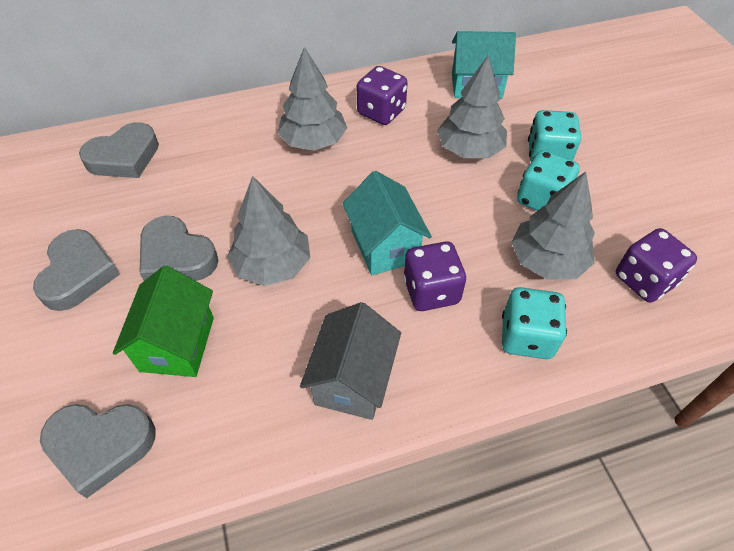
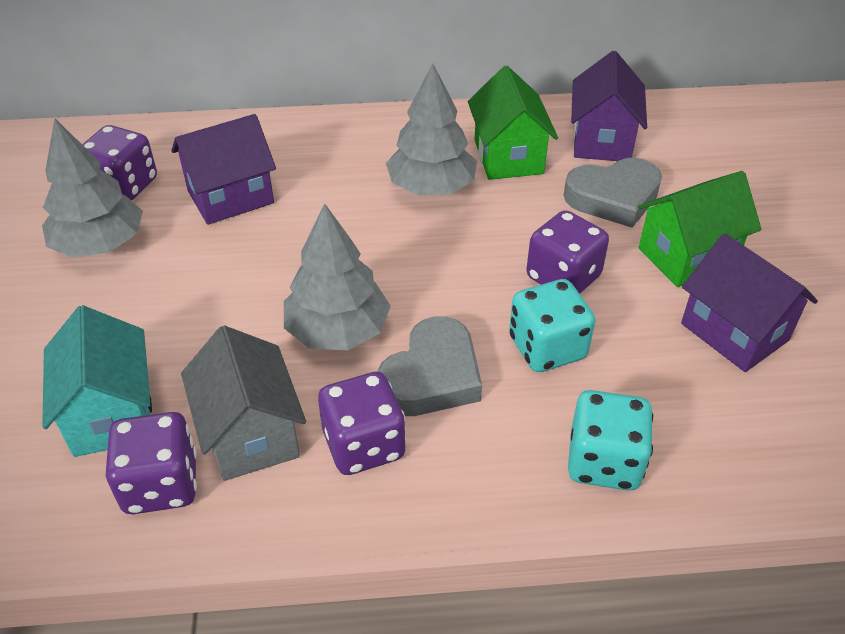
green house: 1 -> 2
grey heart: 4 -> 2
grey tree: 4 -> 3
purple dice: 3 -> 4
purple house: 0 -> 3
turquoise dice: 3 -> 2
turquoise house: 2 -> 1

